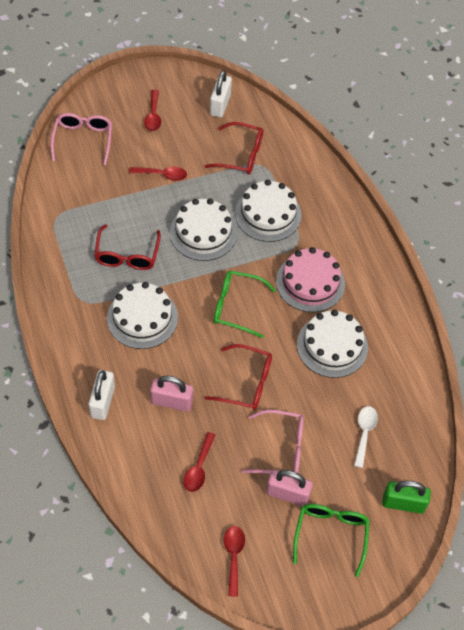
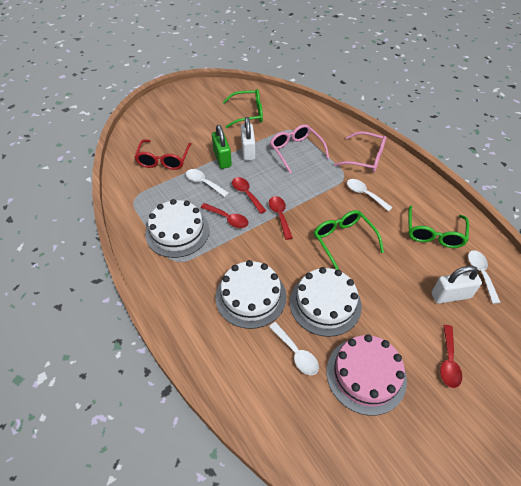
green glasses: 2 -> 3
pink padlock: 2 -> 0
red glasses: 3 -> 1
white cake: 4 -> 3
white spoon: 1 -> 4

